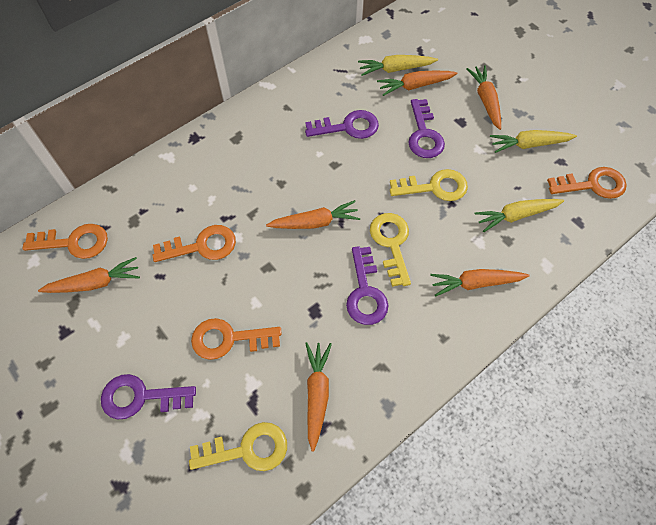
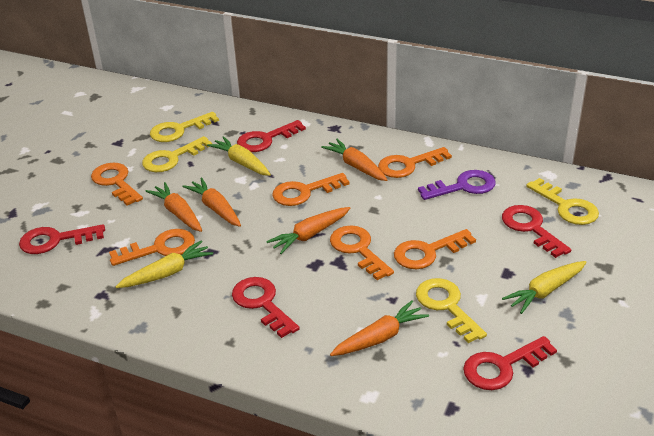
orange carrot: 6 -> 5
orange key: 4 -> 6
purple key: 4 -> 1
red key: 0 -> 5
yellow key: 3 -> 4

